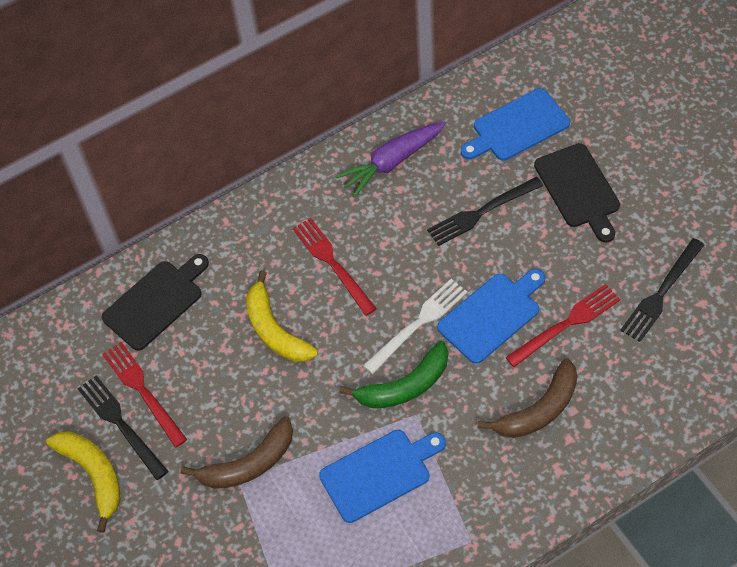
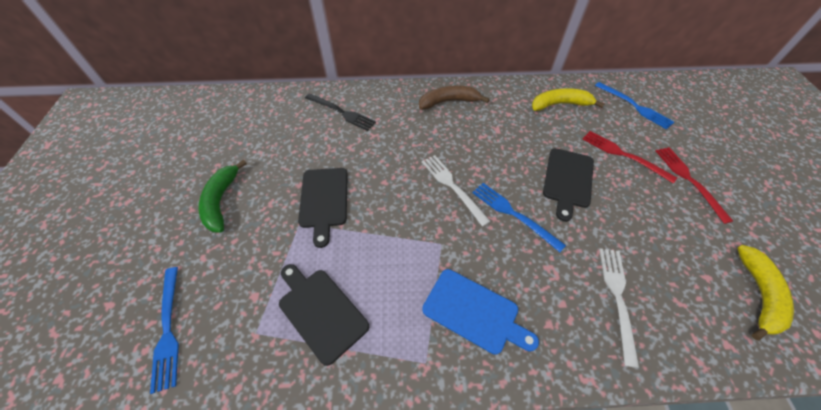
black cutting board: 2 -> 3
black fork: 3 -> 1
blue cutting board: 3 -> 1
blue fork: 0 -> 3
brown banana: 2 -> 1
purple carrot: 1 -> 0
red fork: 3 -> 2
white fork: 1 -> 2

